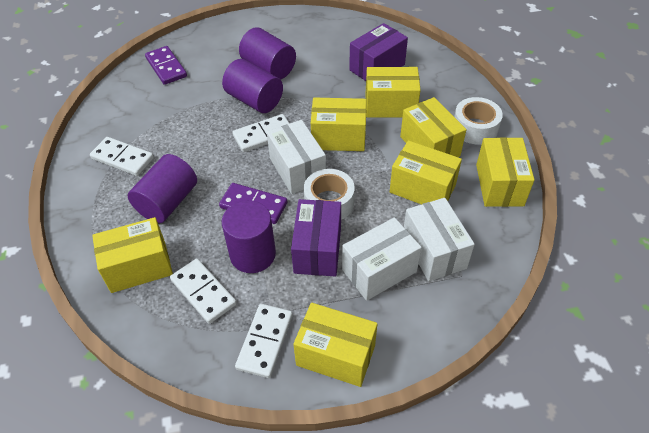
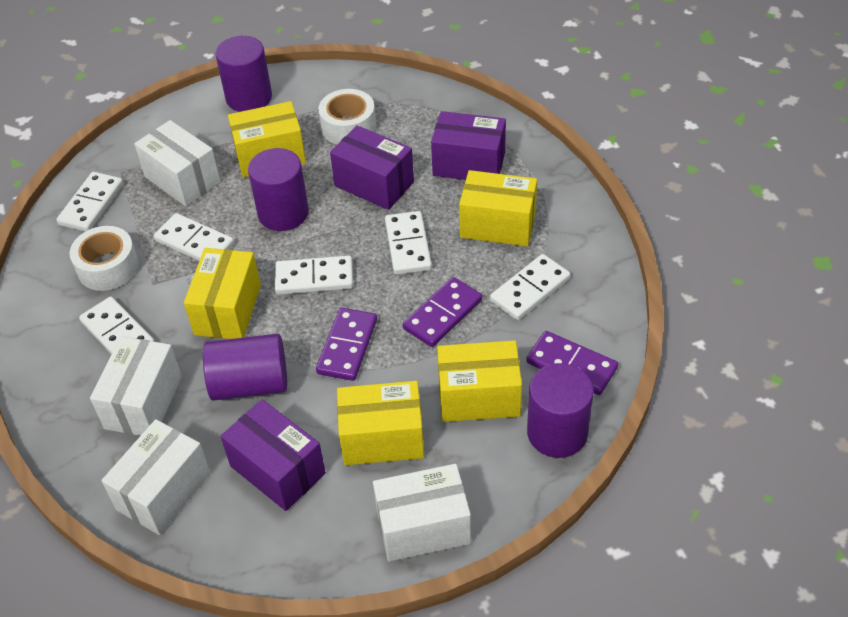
purple box: 2 -> 3
purple domino: 2 -> 3
white box: 3 -> 4
white domino: 4 -> 6
yellow box: 7 -> 5

